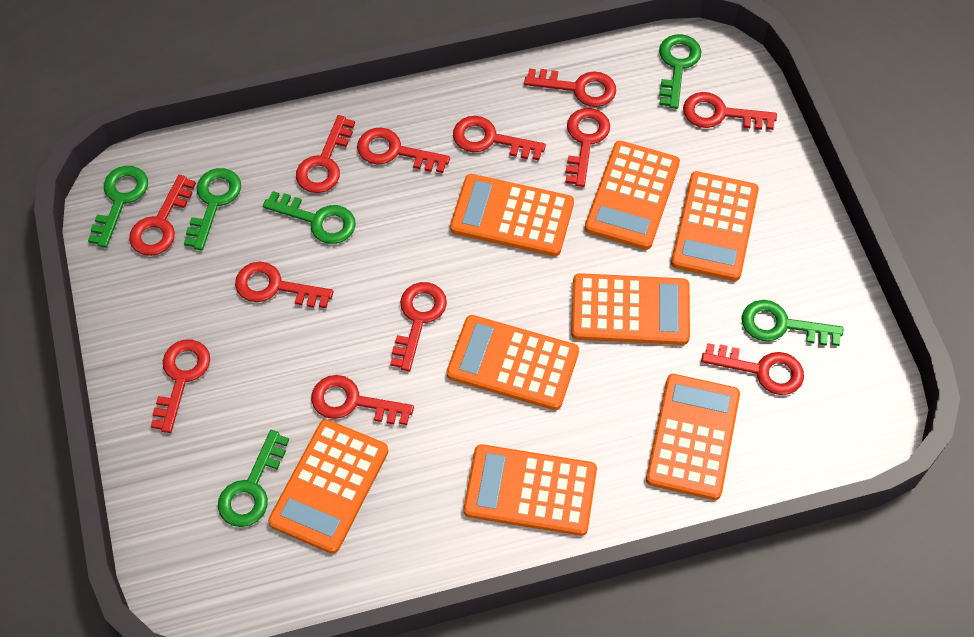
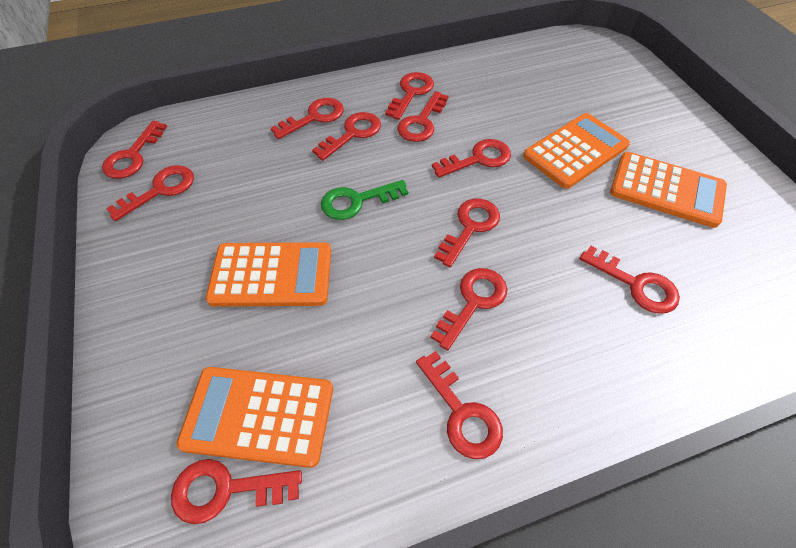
green key: 6 -> 1
orange calculator: 8 -> 4

